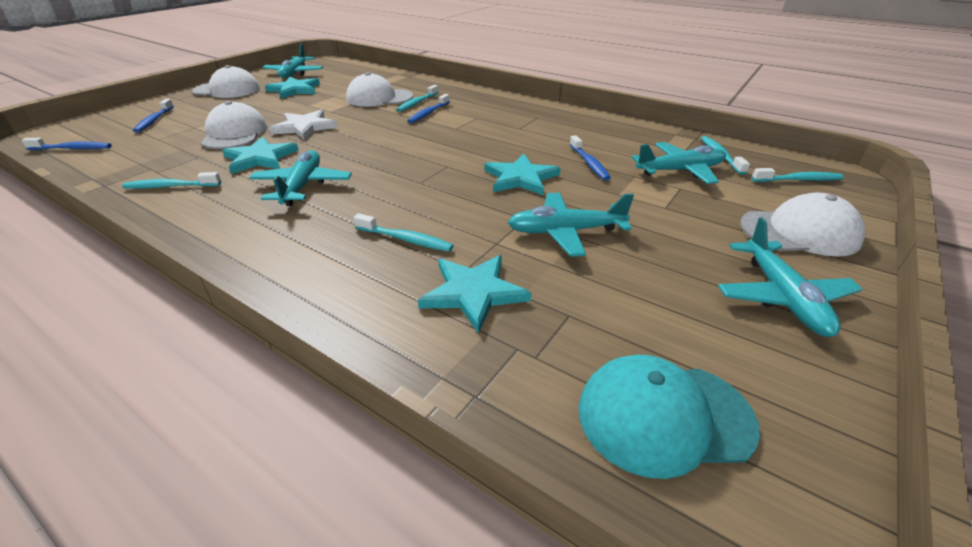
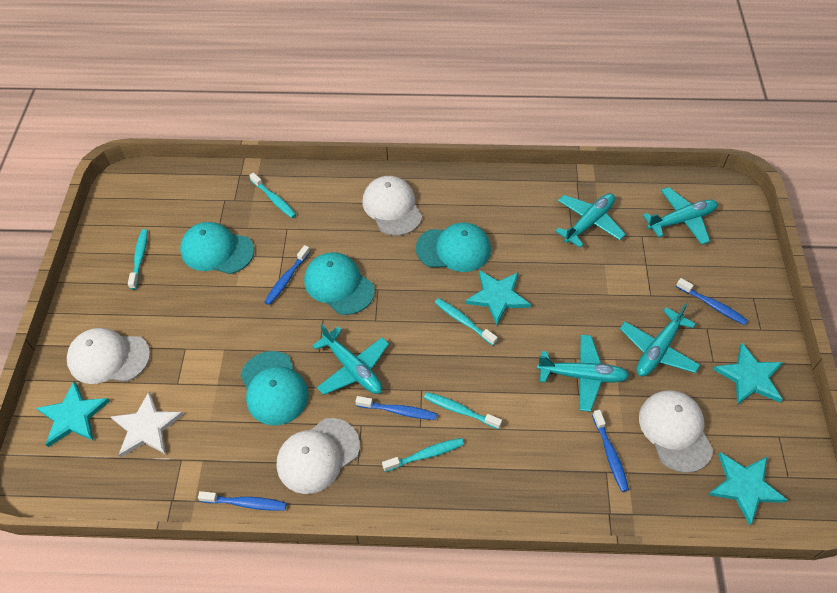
blue toothbrush: 4 -> 5
turquoise cap: 1 -> 4

